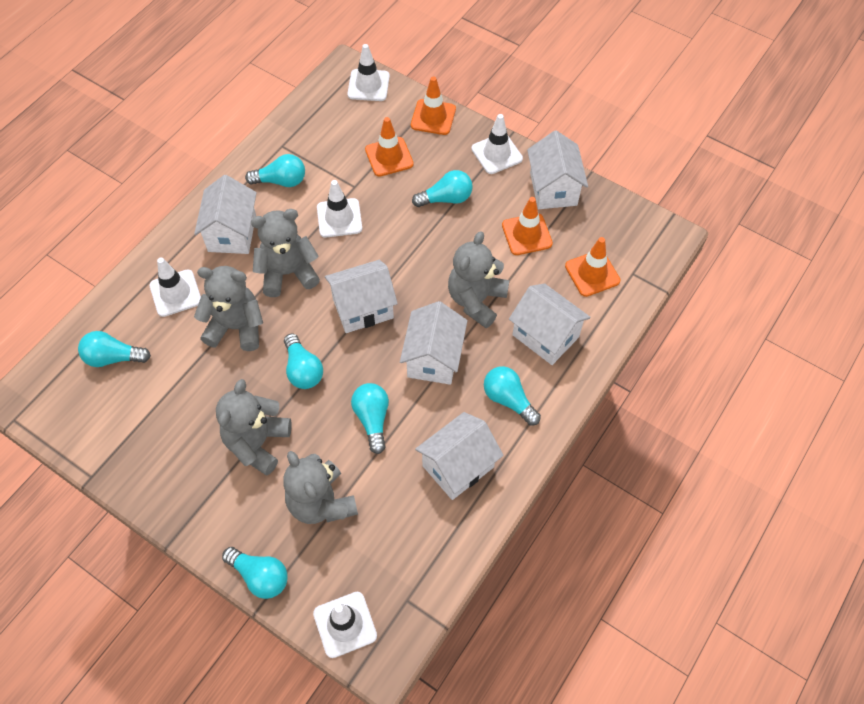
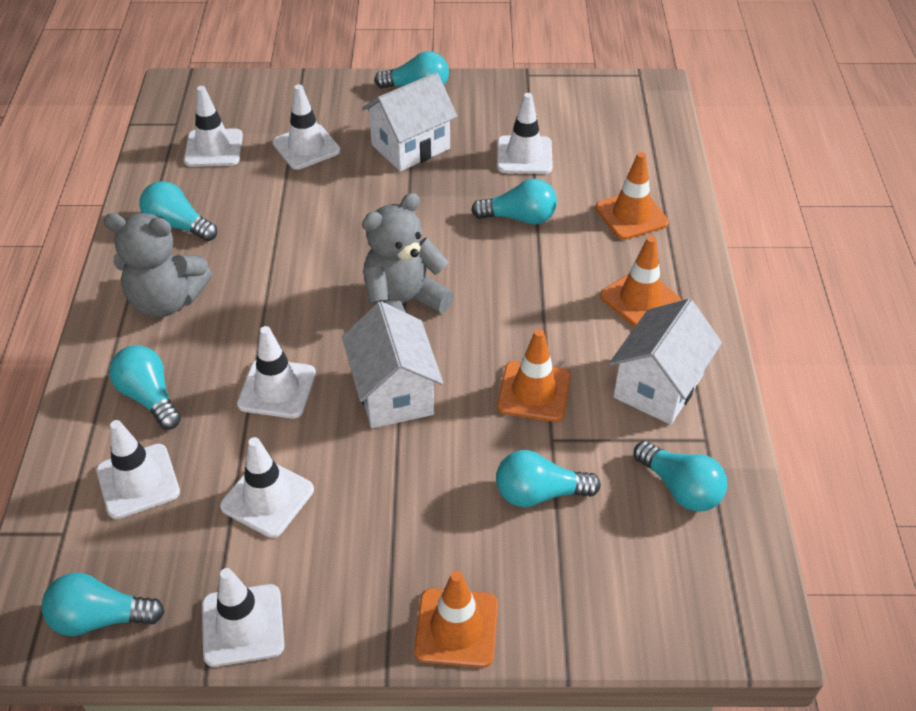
grey teddy bear: 5 -> 2
white house: 6 -> 3
white traffic cone: 5 -> 7

